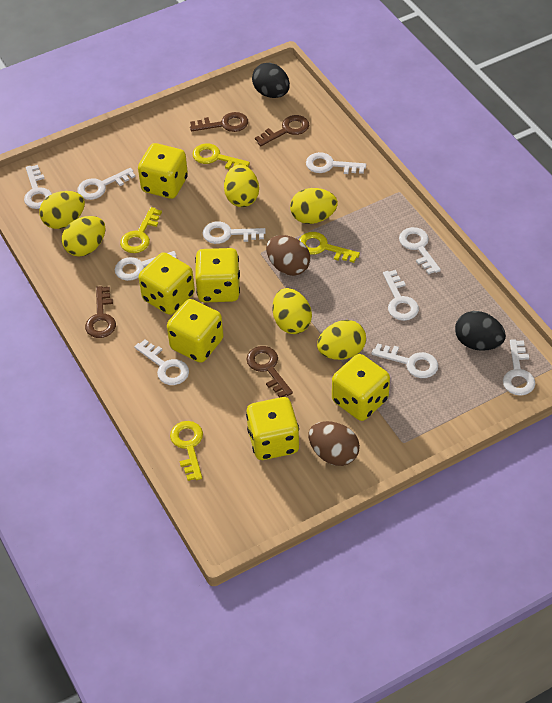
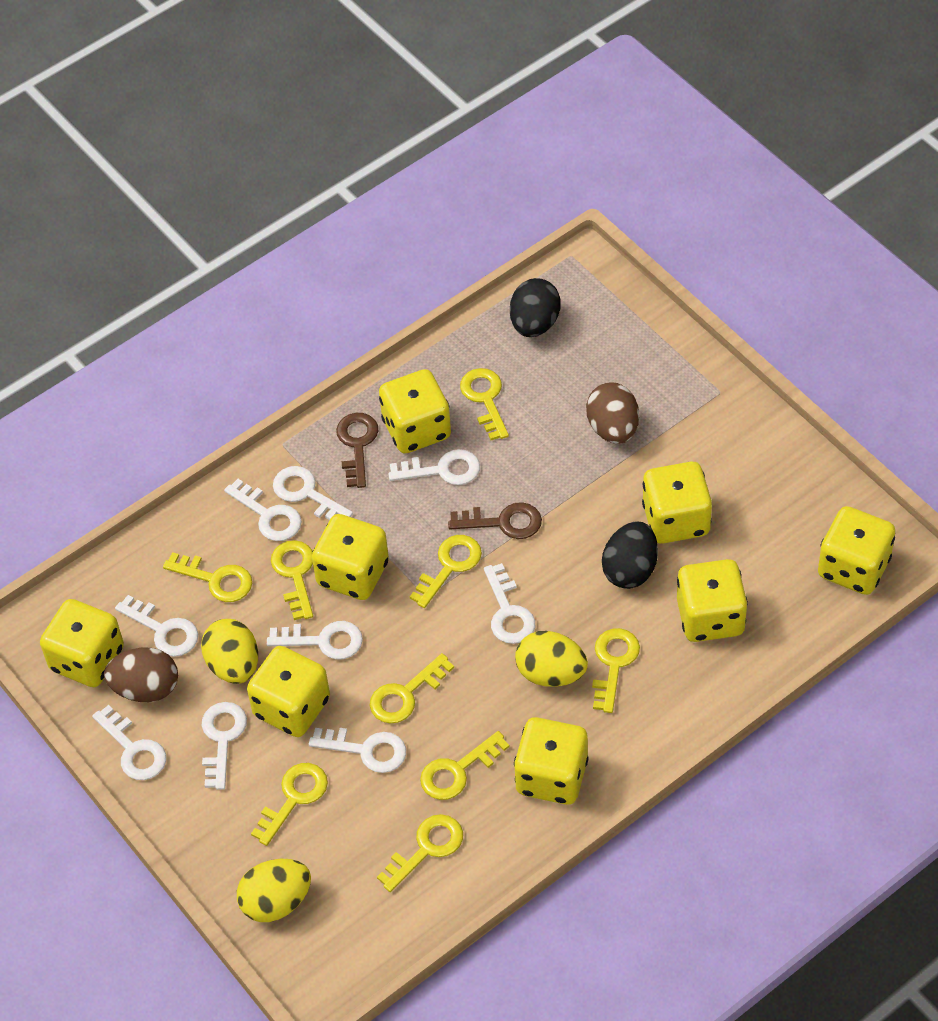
brown key: 4 -> 2
white key: 10 -> 9
yellow dice: 6 -> 8
yellow egg: 6 -> 3
yellow key: 4 -> 9

